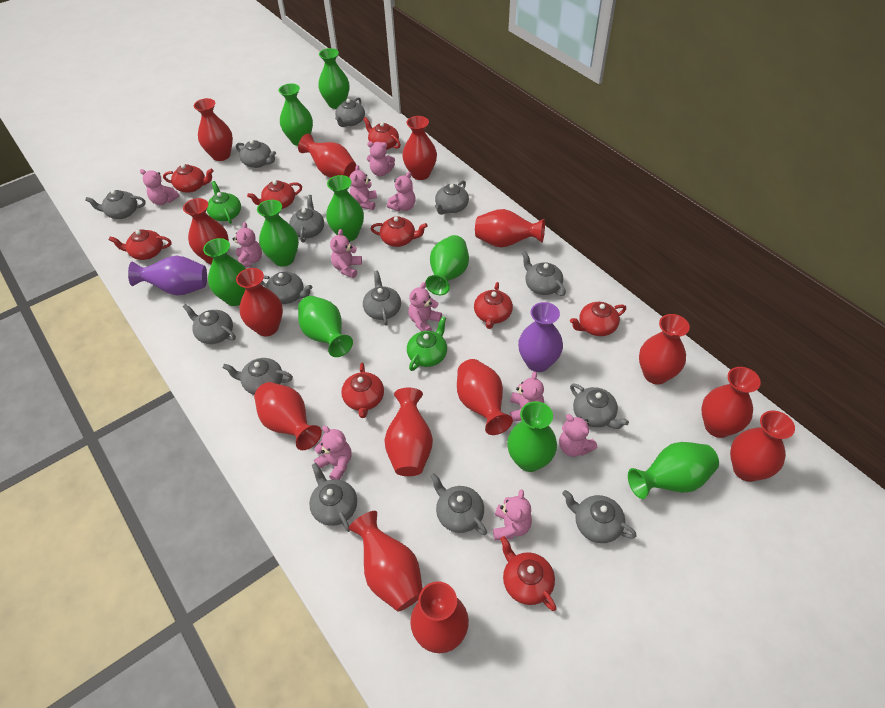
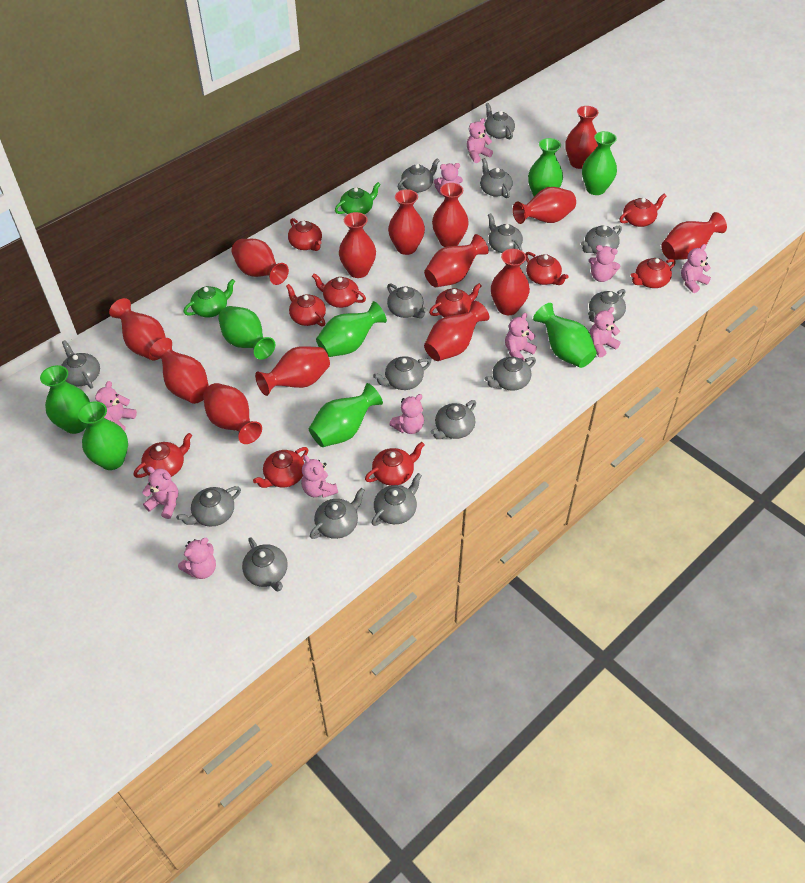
green vase: 9 -> 8
grey teapot: 14 -> 15
purple vase: 2 -> 0
red teapot: 9 -> 10

